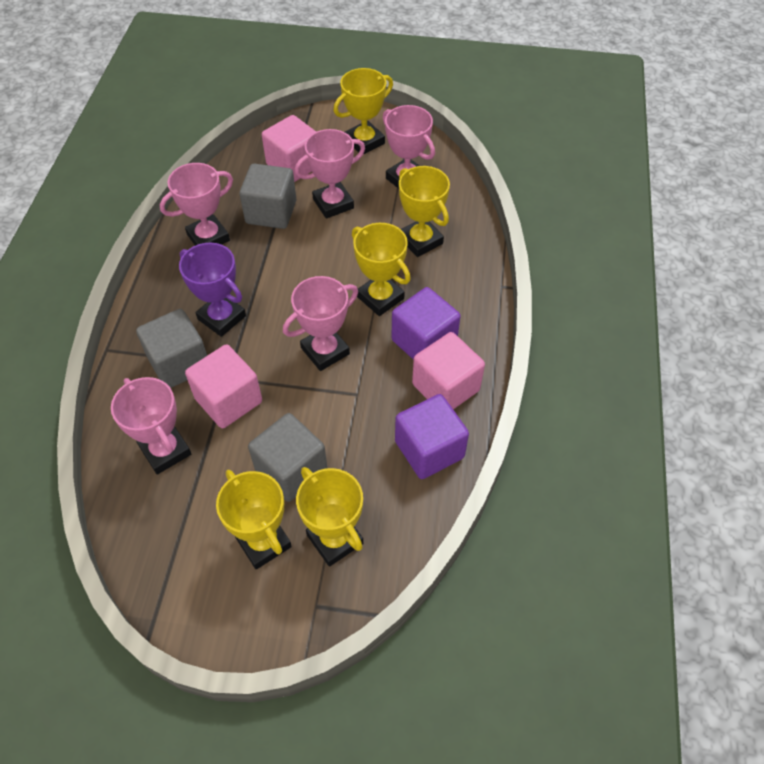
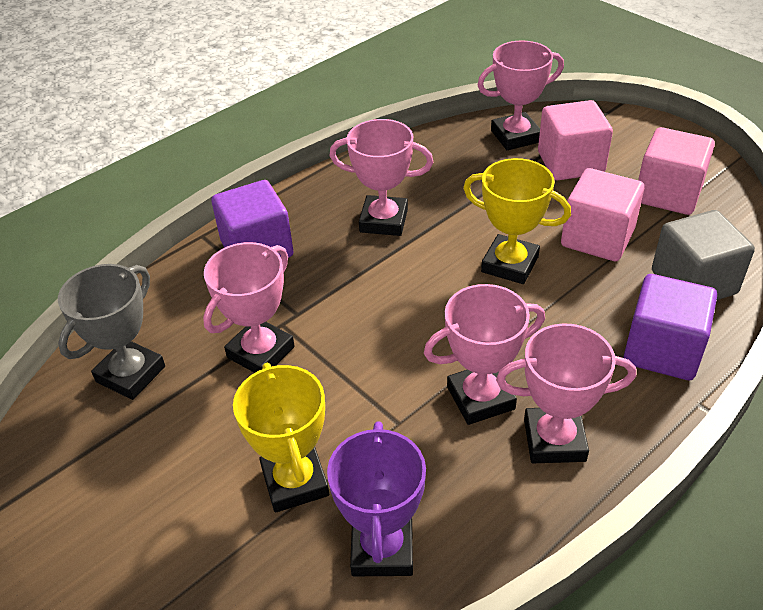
grey cube: 3 -> 1
grey trophy: 0 -> 1
yellow trophy: 5 -> 2

